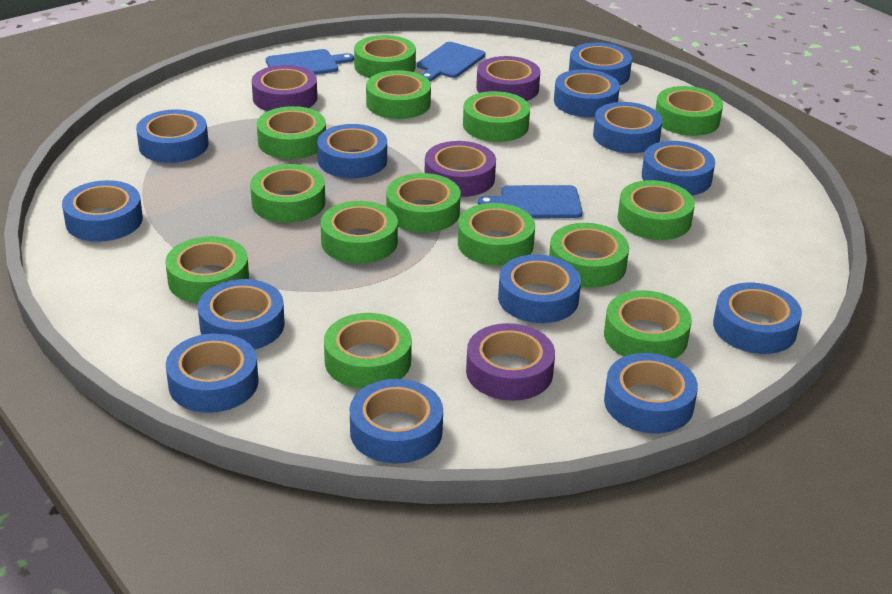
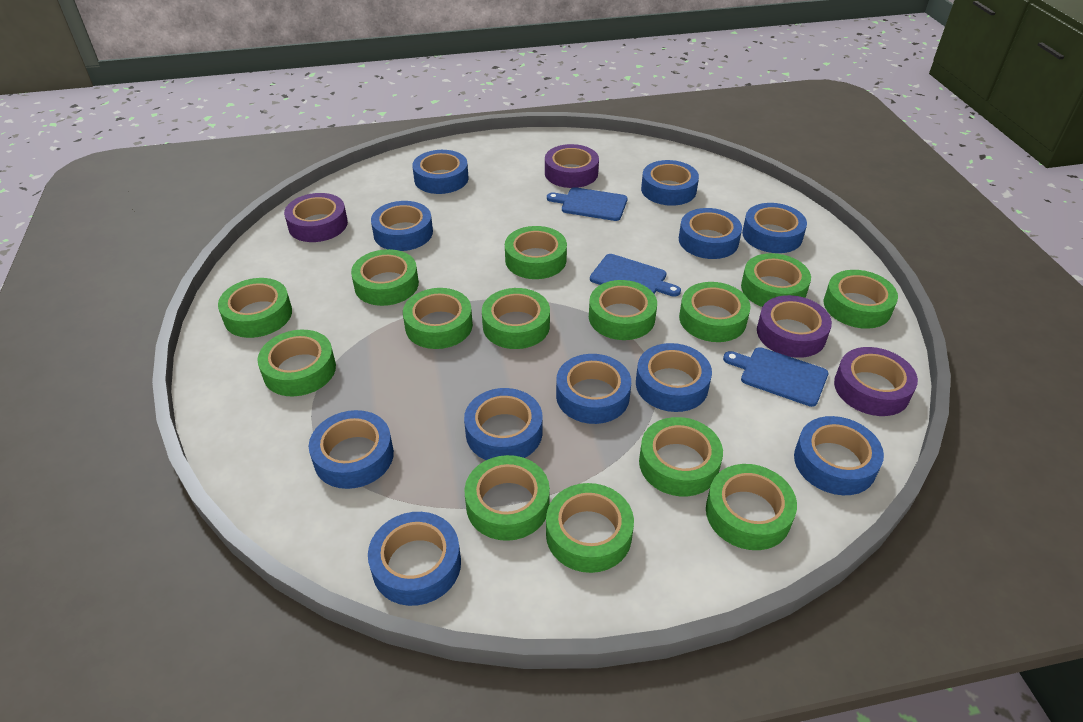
blue tape: 13 -> 11

